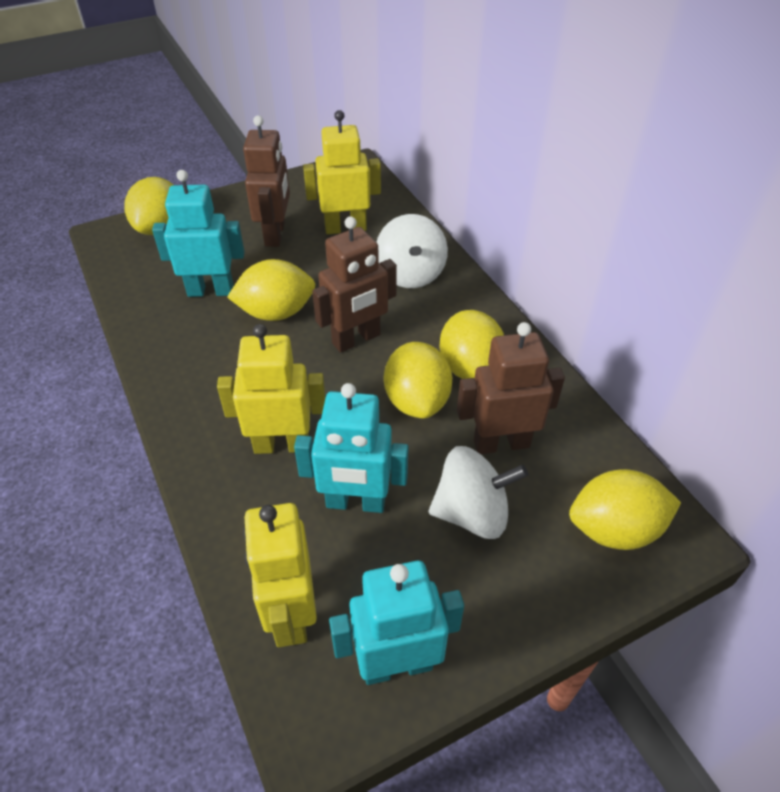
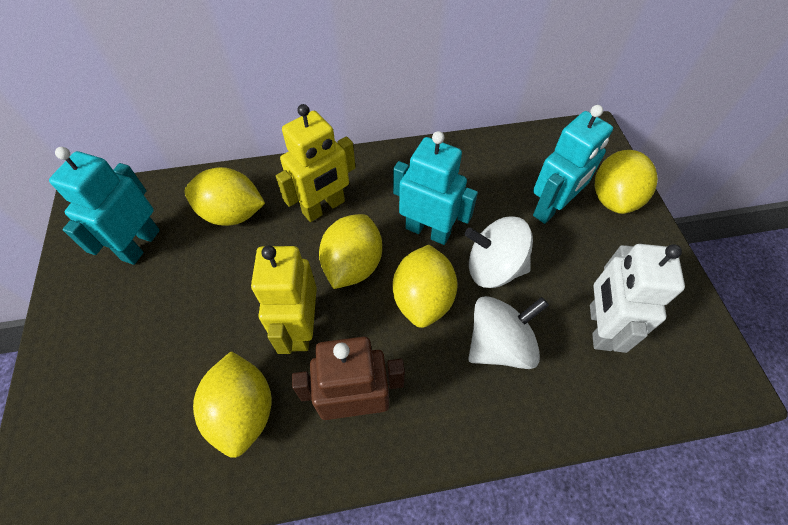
brown robot: 3 -> 1
white robot: 0 -> 1
yellow robot: 3 -> 2

